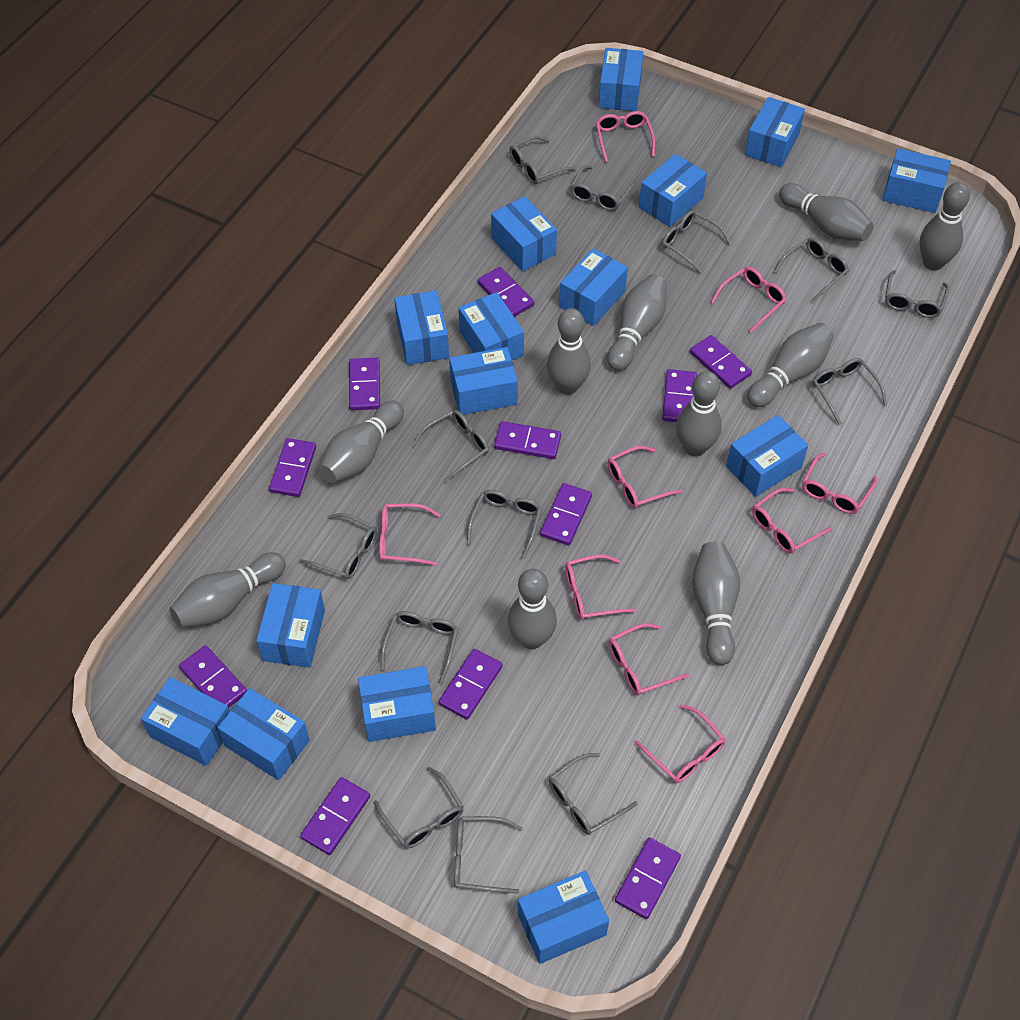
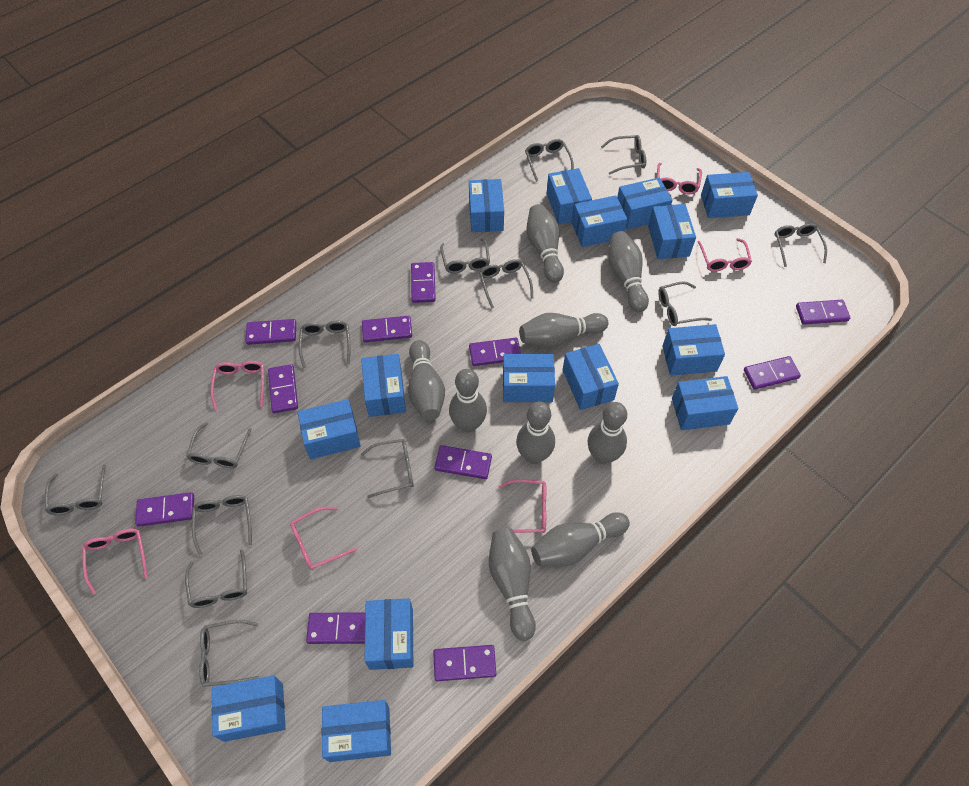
grey bowling pin: 10 -> 9
pink glasses: 9 -> 6

